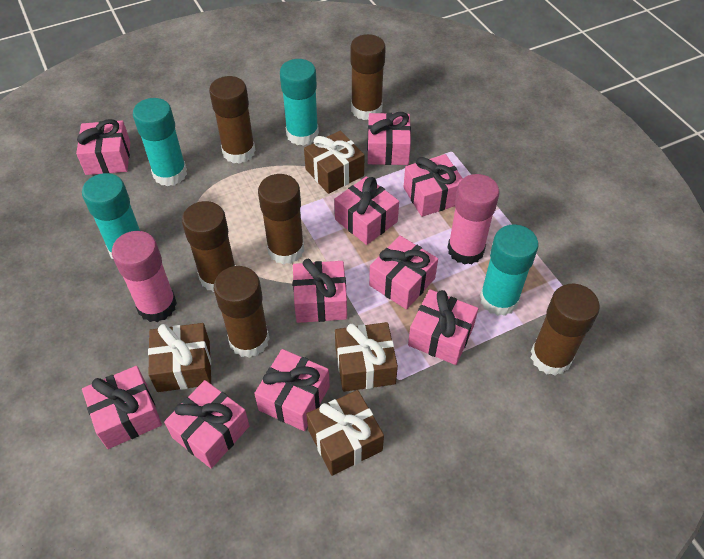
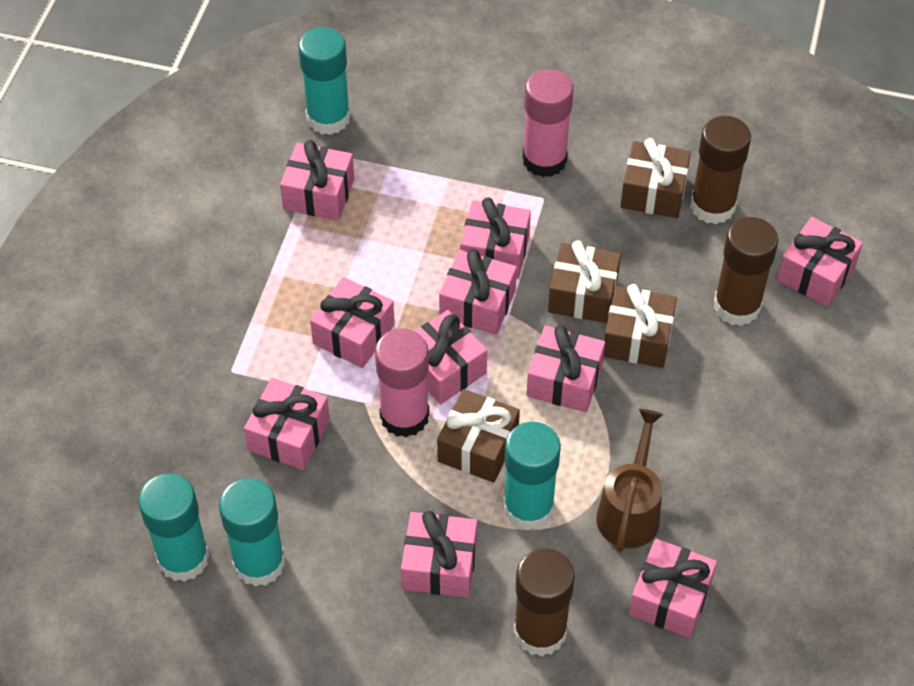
brown glue stick: 6 -> 3
brown watering can: 0 -> 1

